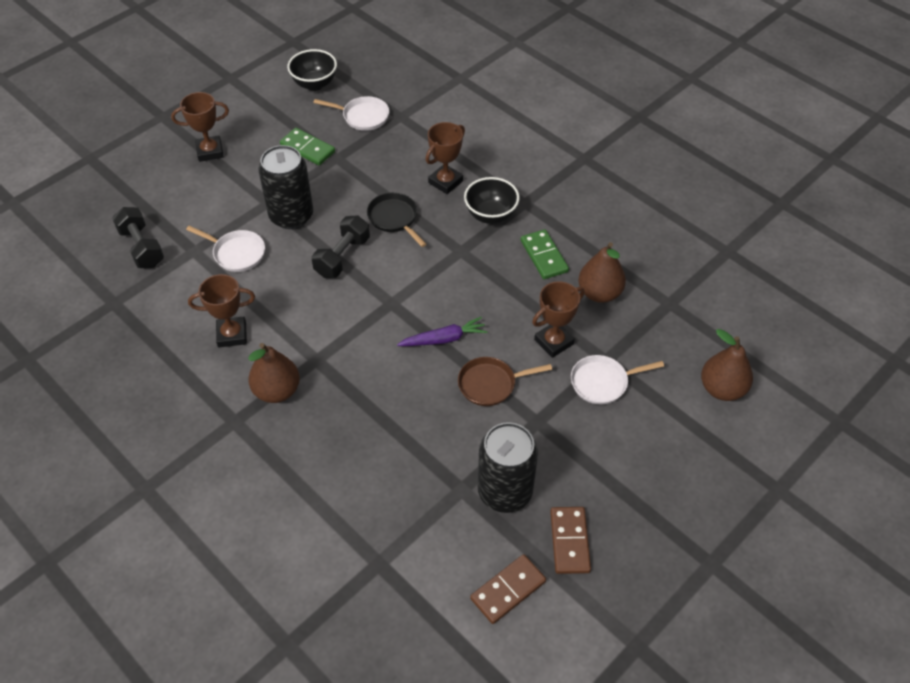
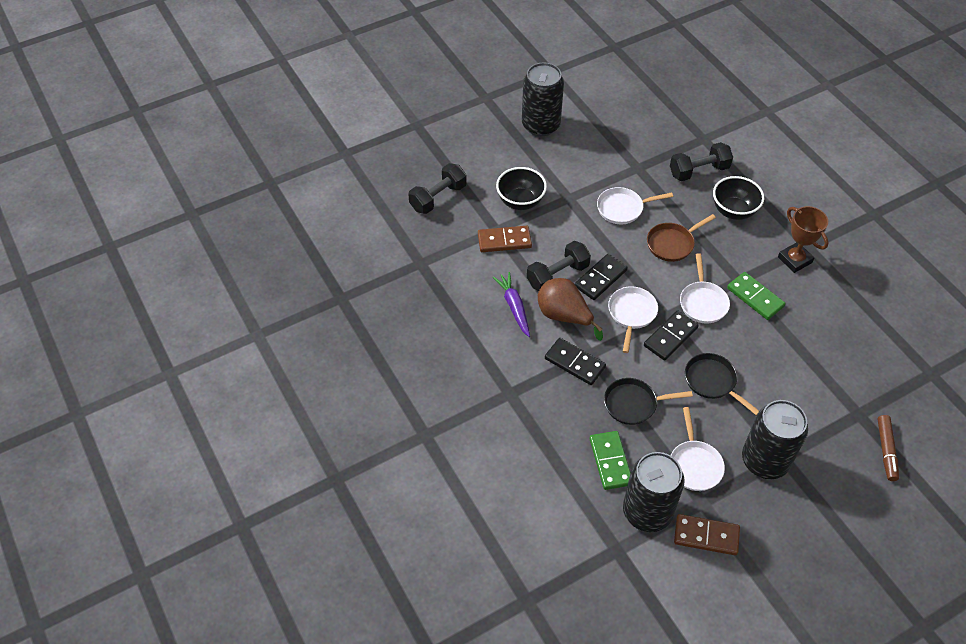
black can: 2 -> 3
black domino: 0 -> 3
black dumbbell: 2 -> 3
black pan: 1 -> 2
brown marker: 0 -> 1
brown pear: 3 -> 1
brown trophy: 4 -> 1
white pan: 3 -> 4

